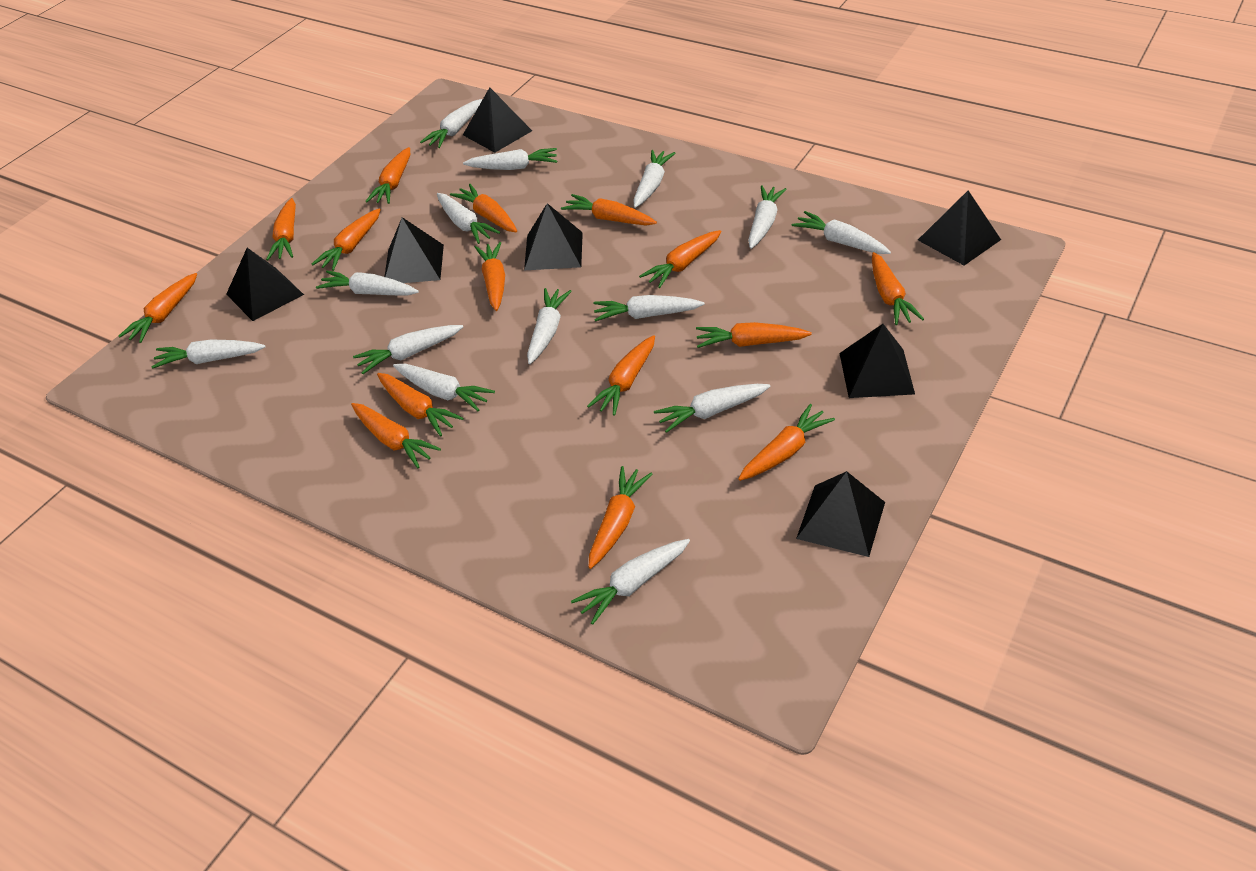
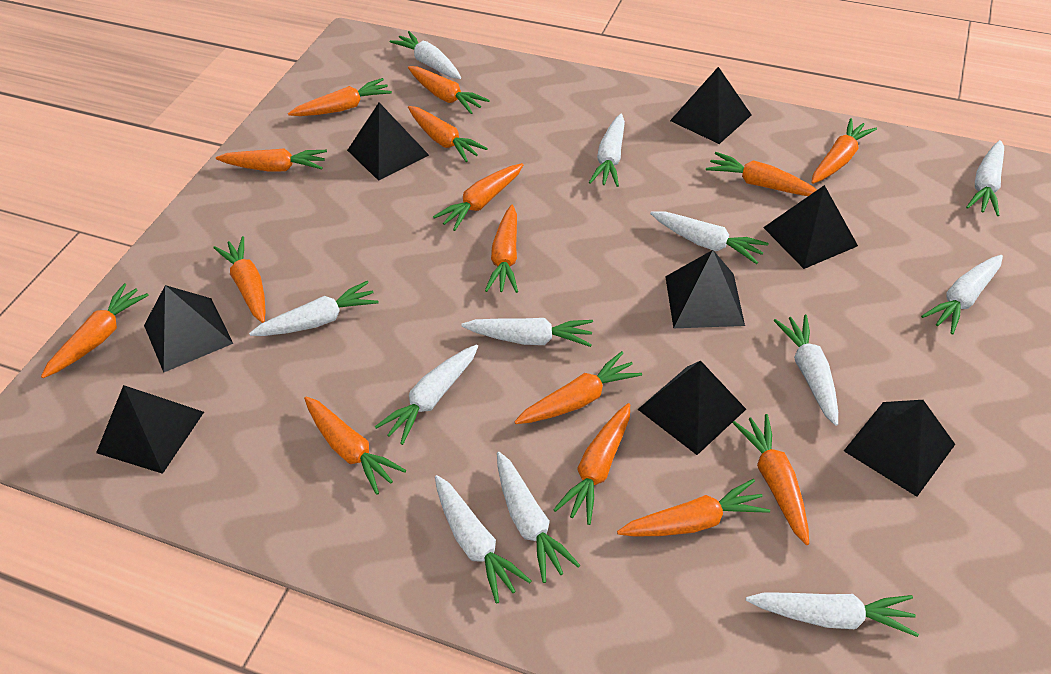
black pyramid: 7 -> 8
white carrot: 14 -> 12

